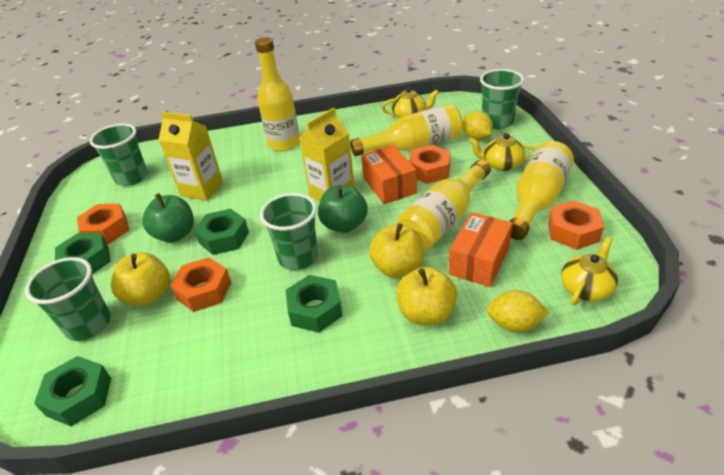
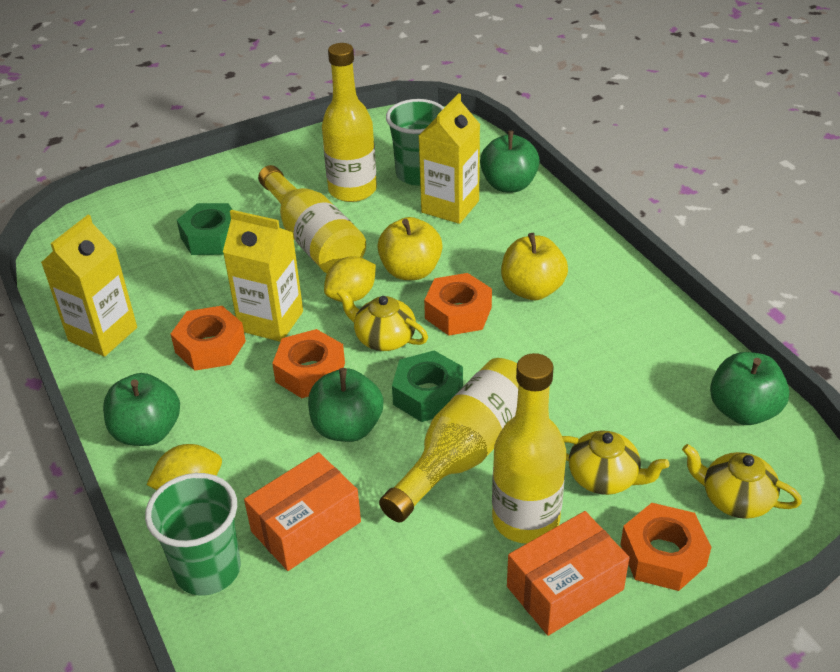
green apple: 2 -> 4
green cup: 4 -> 2
green nut: 4 -> 2
yellow apple: 3 -> 2
yellow carton: 2 -> 3

